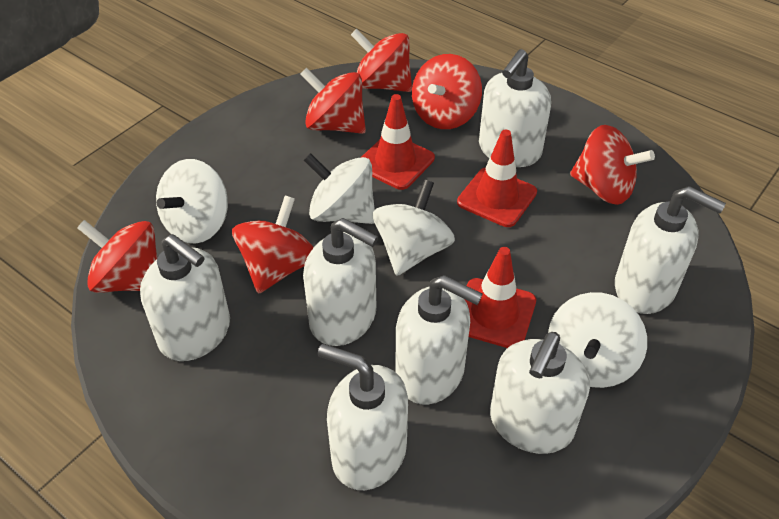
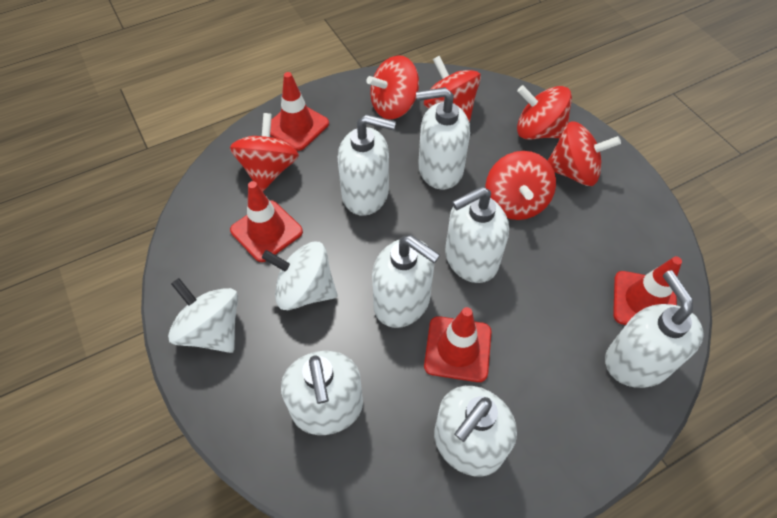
red traffic cone: 3 -> 4
white spinning top: 4 -> 2

